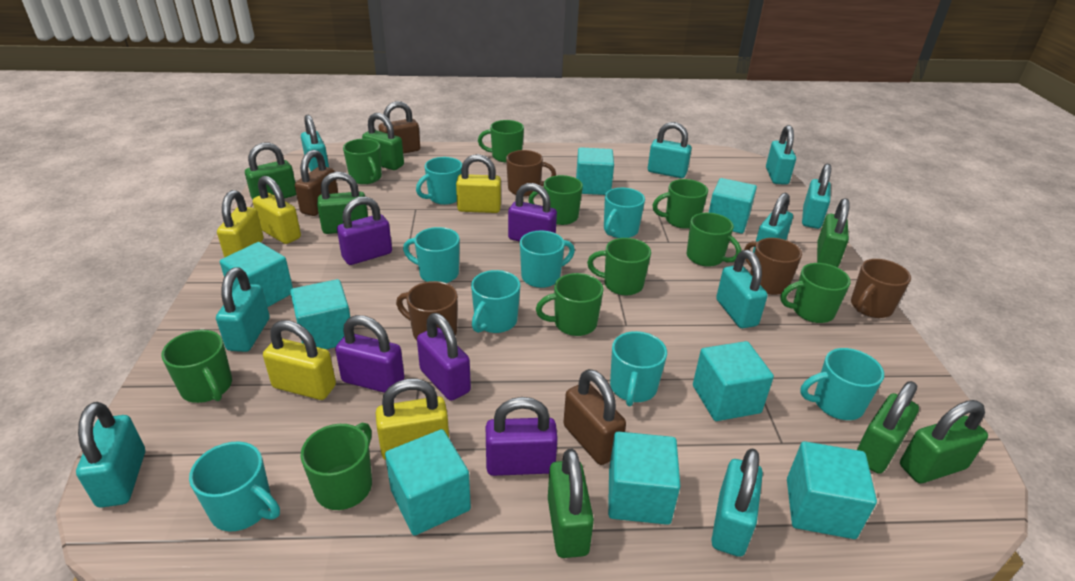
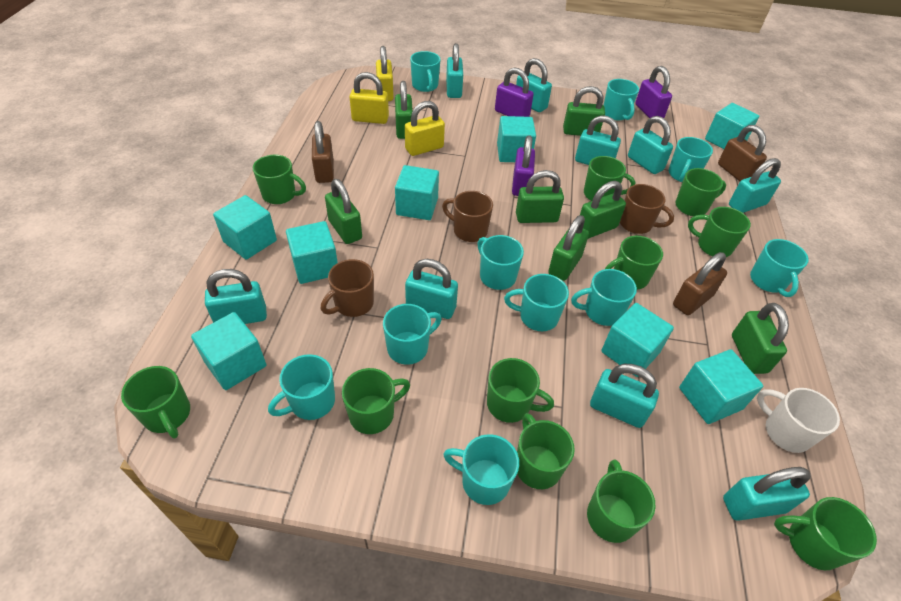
brown mug: 4 -> 3
green mug: 10 -> 11
purple padlock: 5 -> 3
turquoise mug: 8 -> 10
white mug: 0 -> 1
yellow padlock: 5 -> 3

